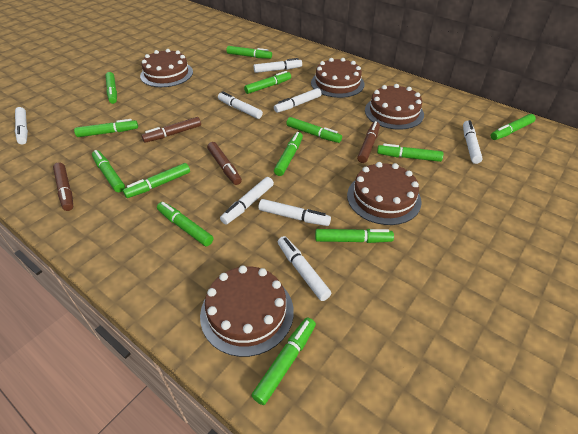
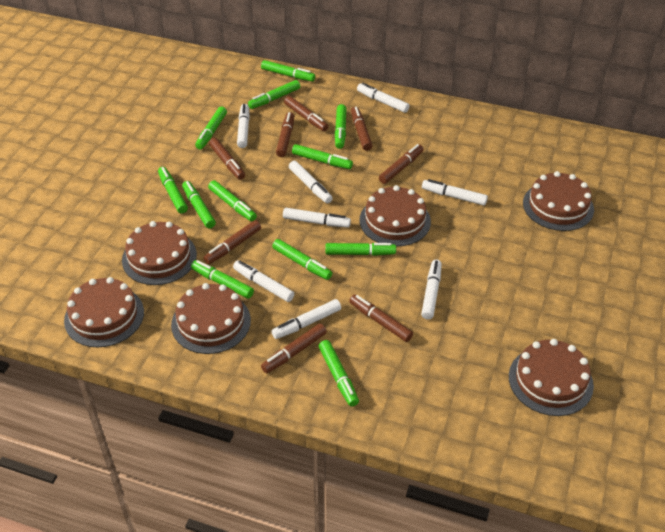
brown cake: 5 -> 6
brown marker: 4 -> 8
green marker: 13 -> 12

